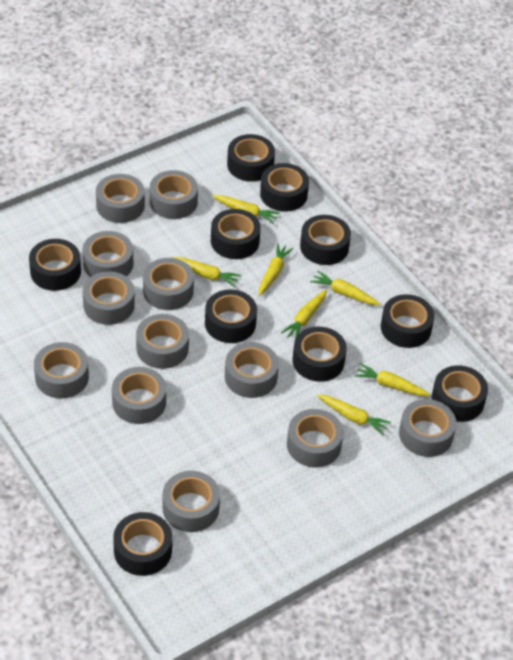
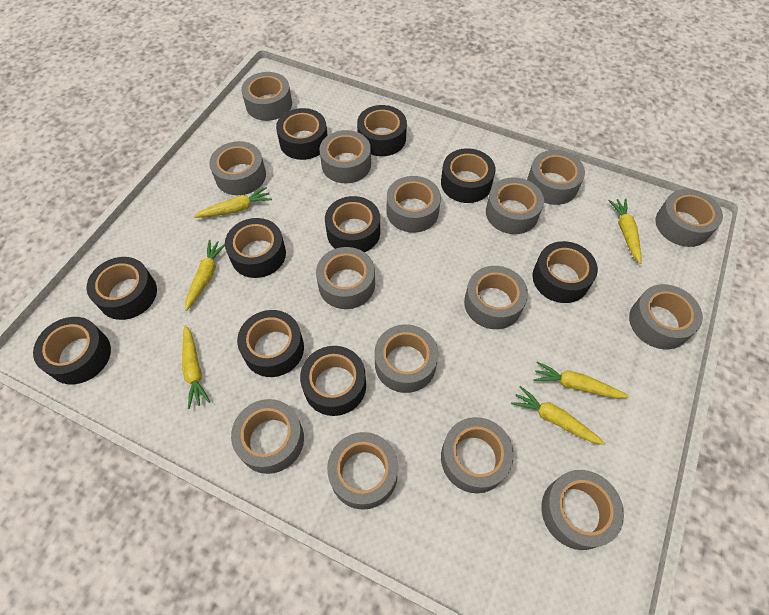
grey tape: 12 -> 15
yellow carrot: 7 -> 6

